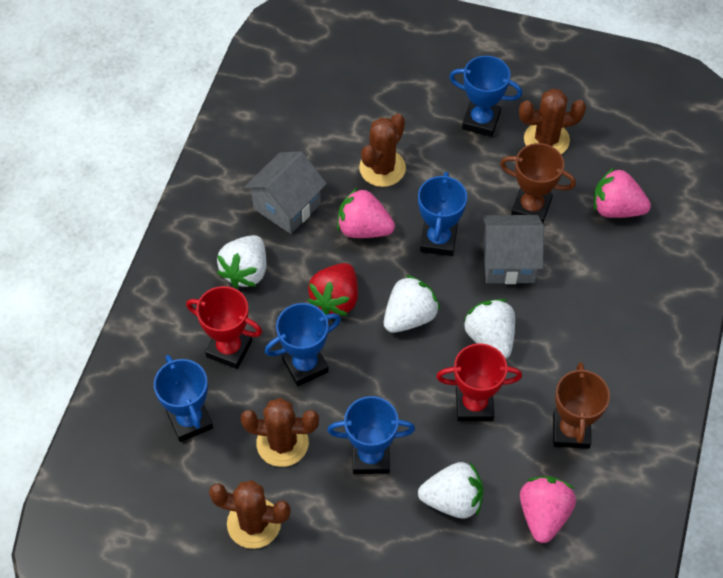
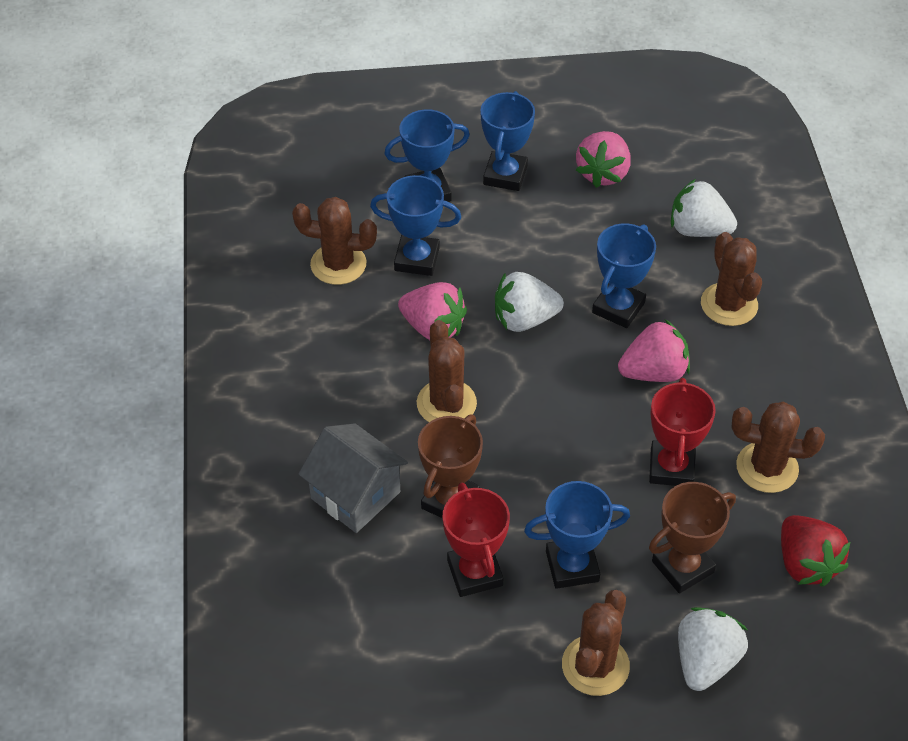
brown cactus: 4 -> 5
grey house: 2 -> 1
white strawberry: 4 -> 3

